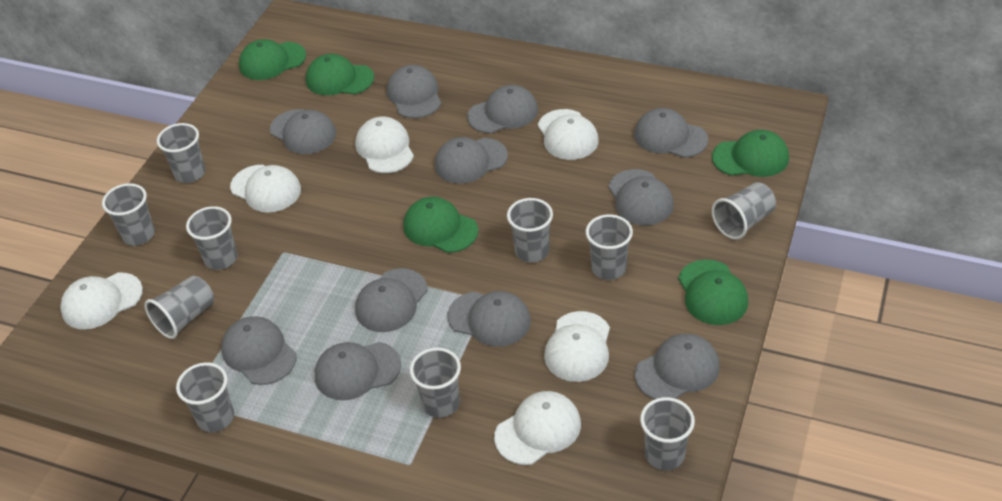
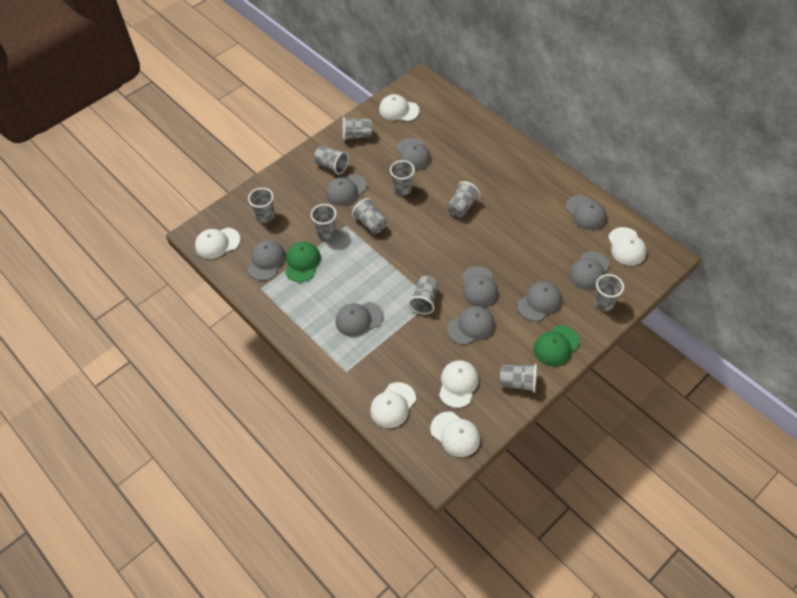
green cap: 5 -> 2
grey cap: 11 -> 9

